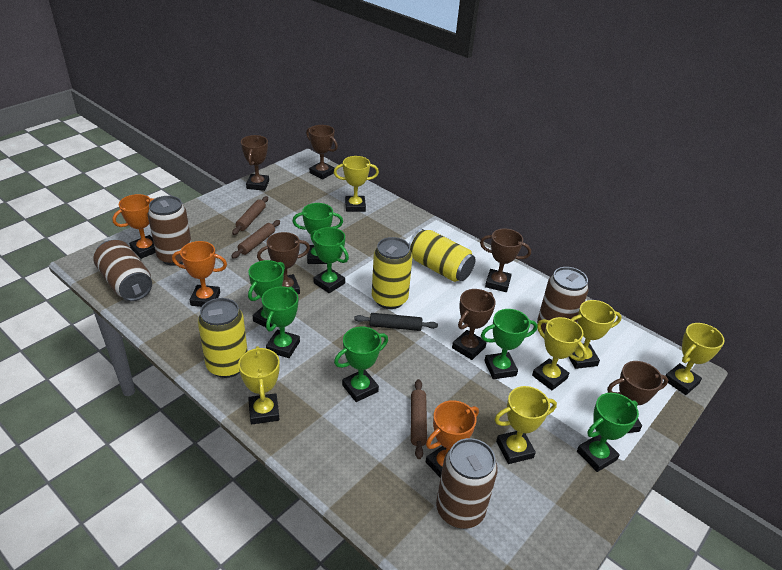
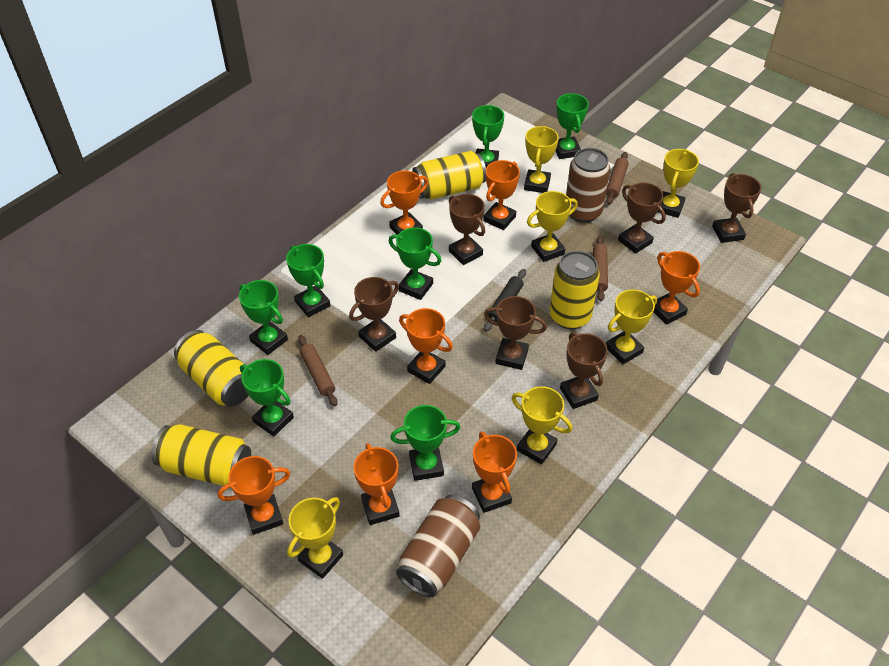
brown can: 4 -> 2
orange trophy: 3 -> 7
yellow can: 3 -> 4

